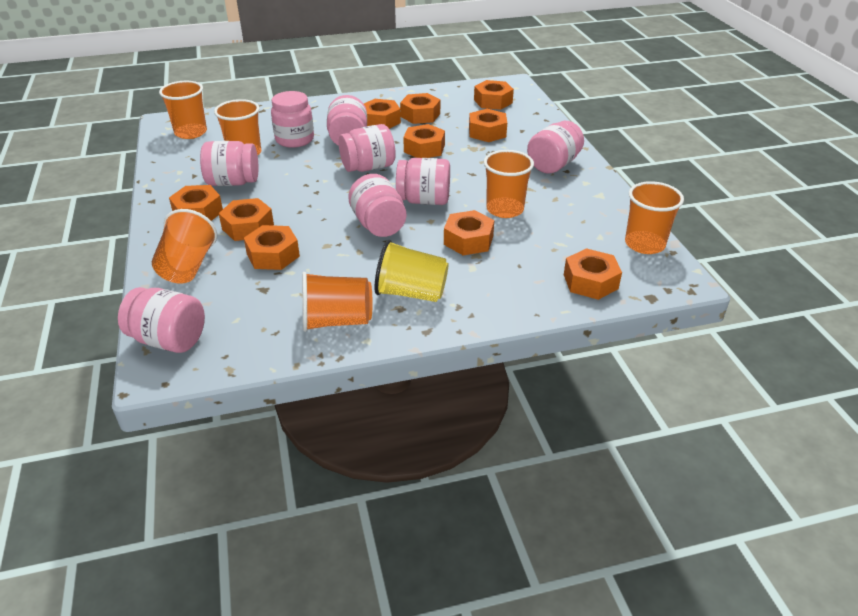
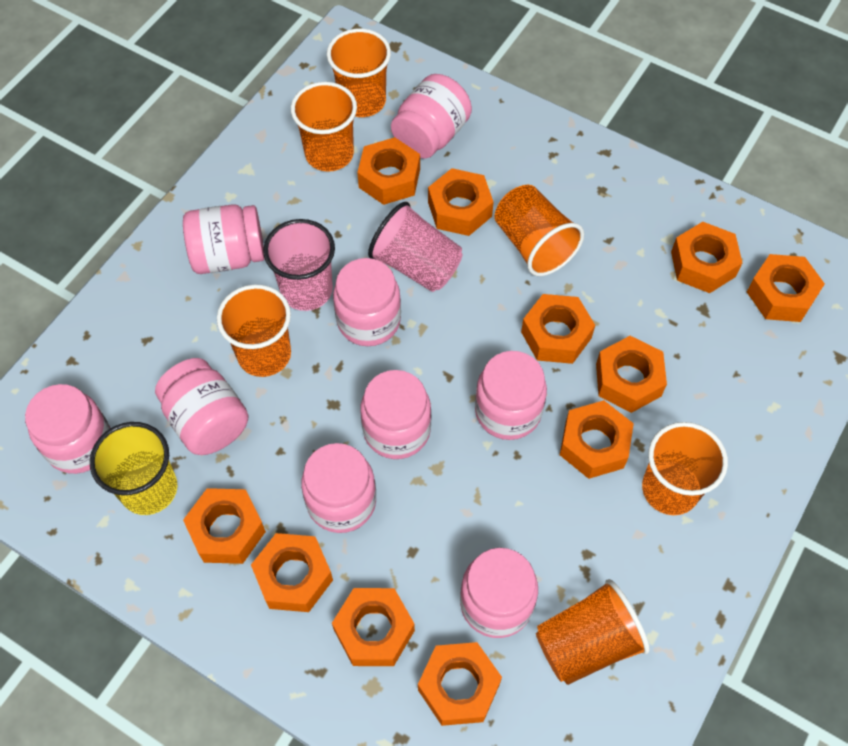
orange nut: 10 -> 11
pink cup: 0 -> 2
pink jar: 8 -> 9

